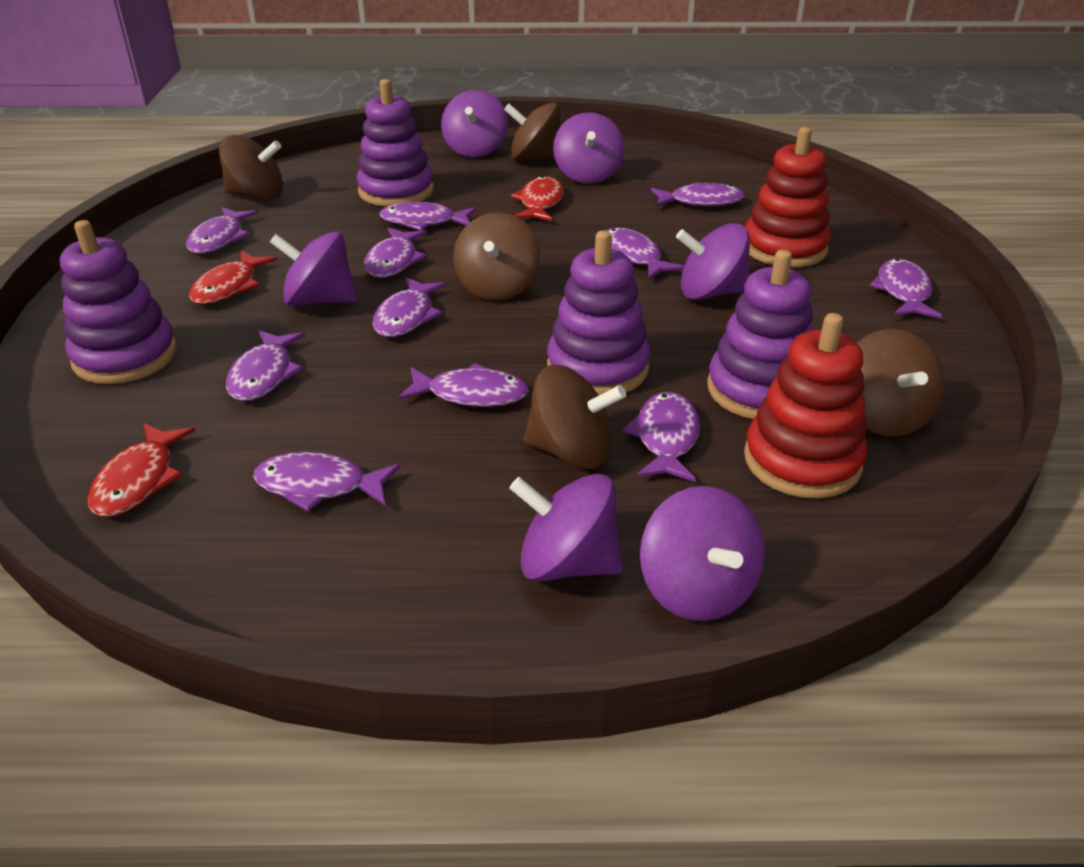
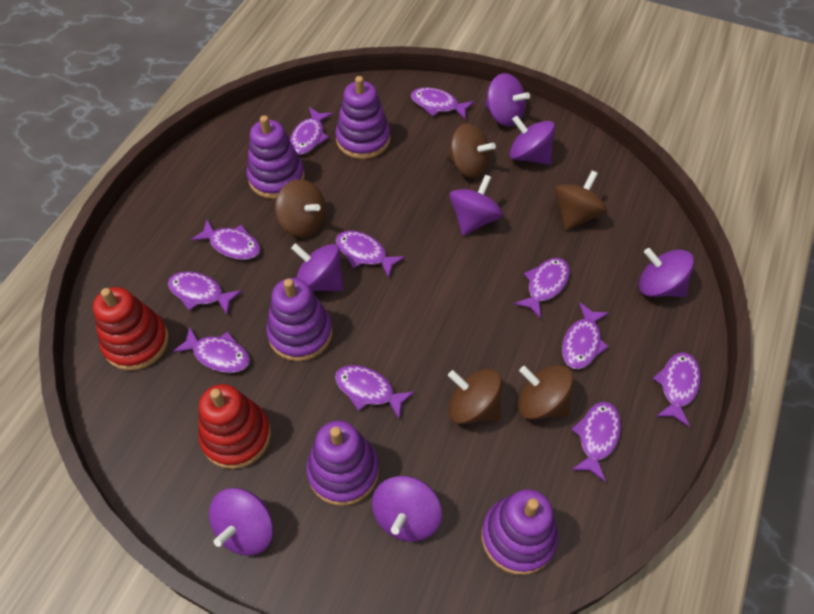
purple spinning top: 6 -> 7
purple stacking toy: 4 -> 5
red fish: 3 -> 0

